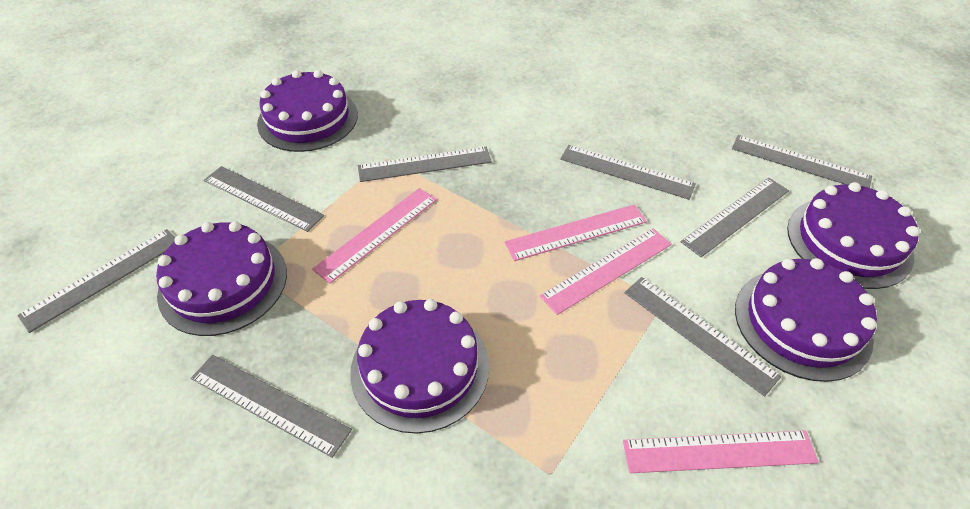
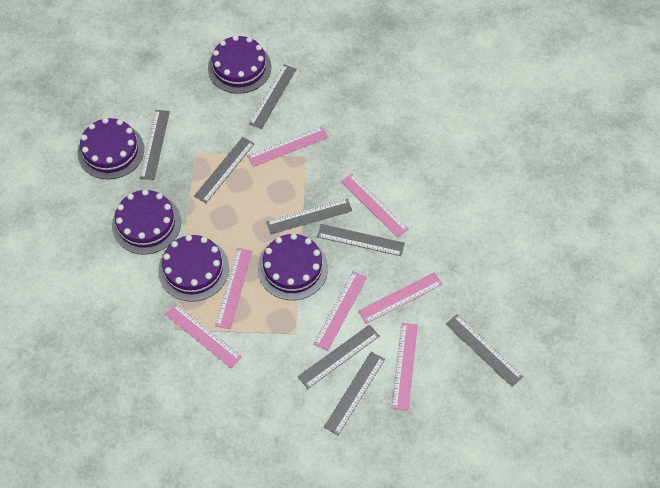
pink ruler: 4 -> 7

